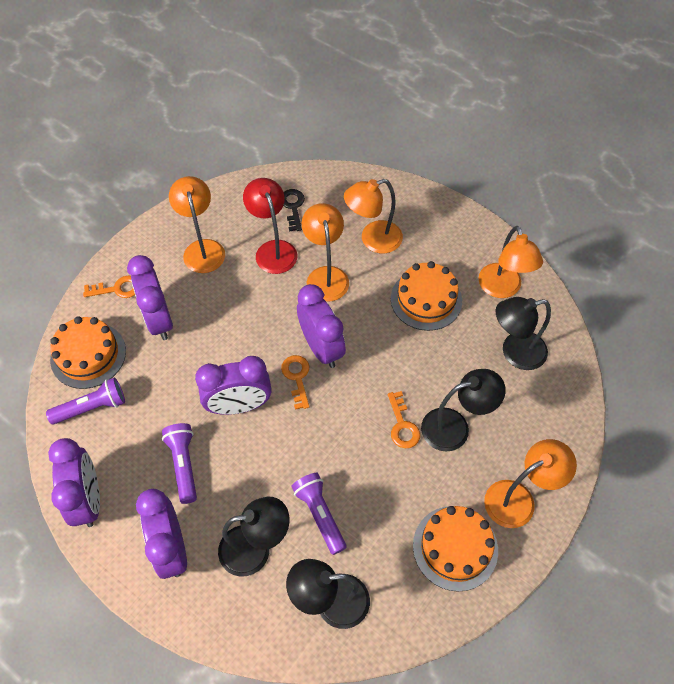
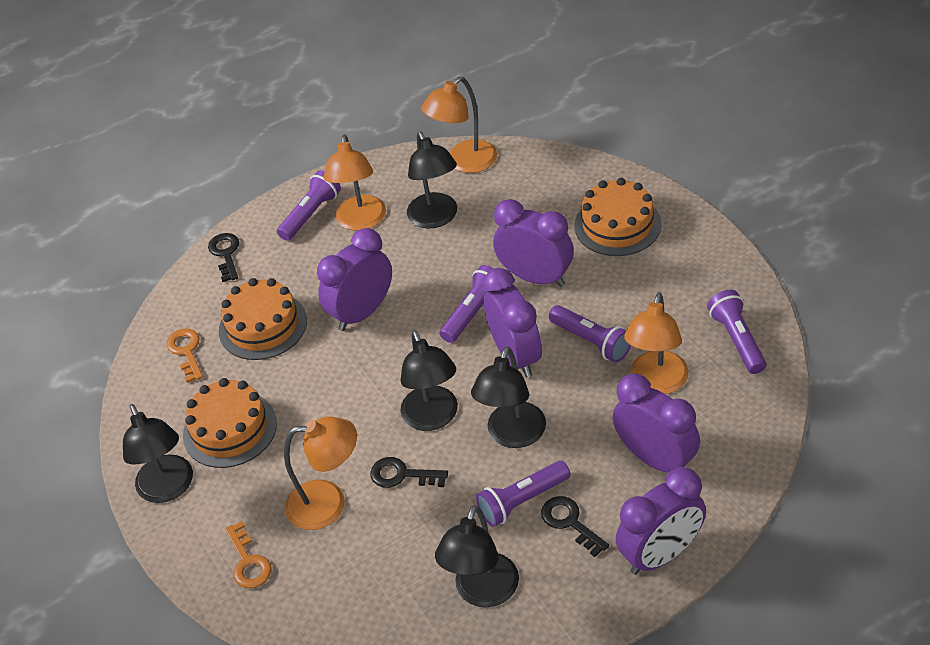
black key: 1 -> 3
black lamp: 4 -> 5
orange key: 3 -> 2
orange lamp: 5 -> 4
purple flashlight: 3 -> 5
red lamp: 1 -> 0

